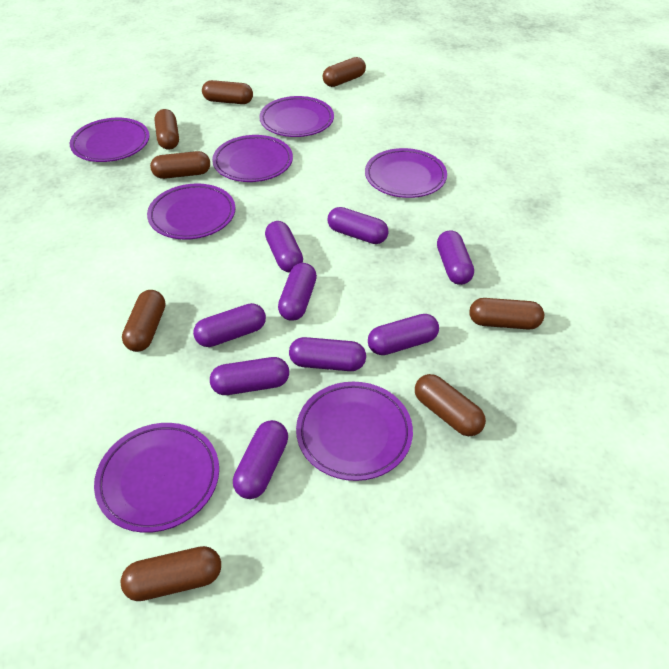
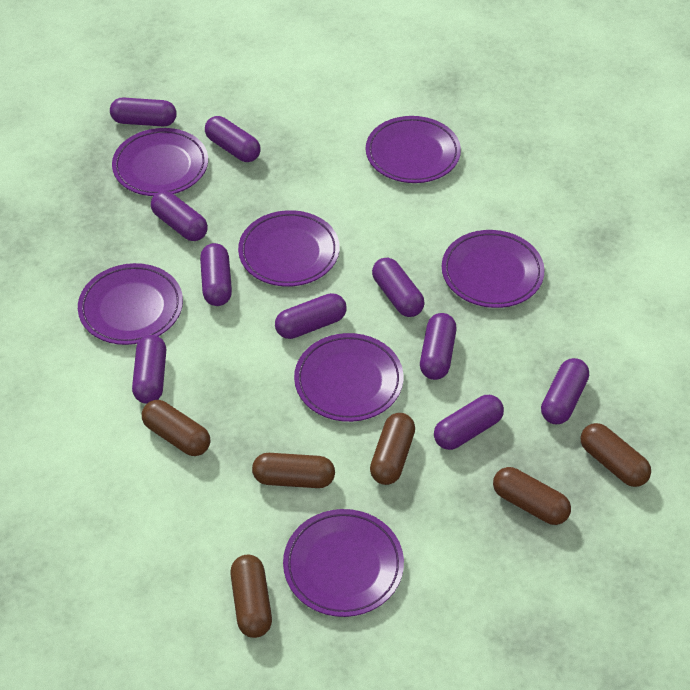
brown capsule: 8 -> 6
purple capsule: 9 -> 10

